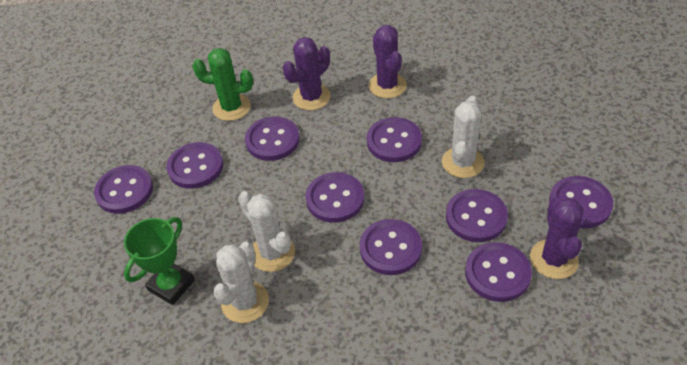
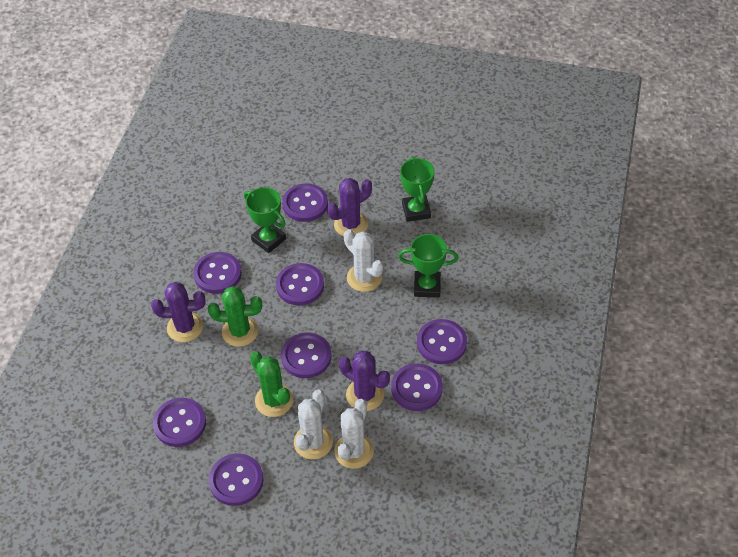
green cactus: 1 -> 2
green trophy: 1 -> 3
purple button: 9 -> 8

